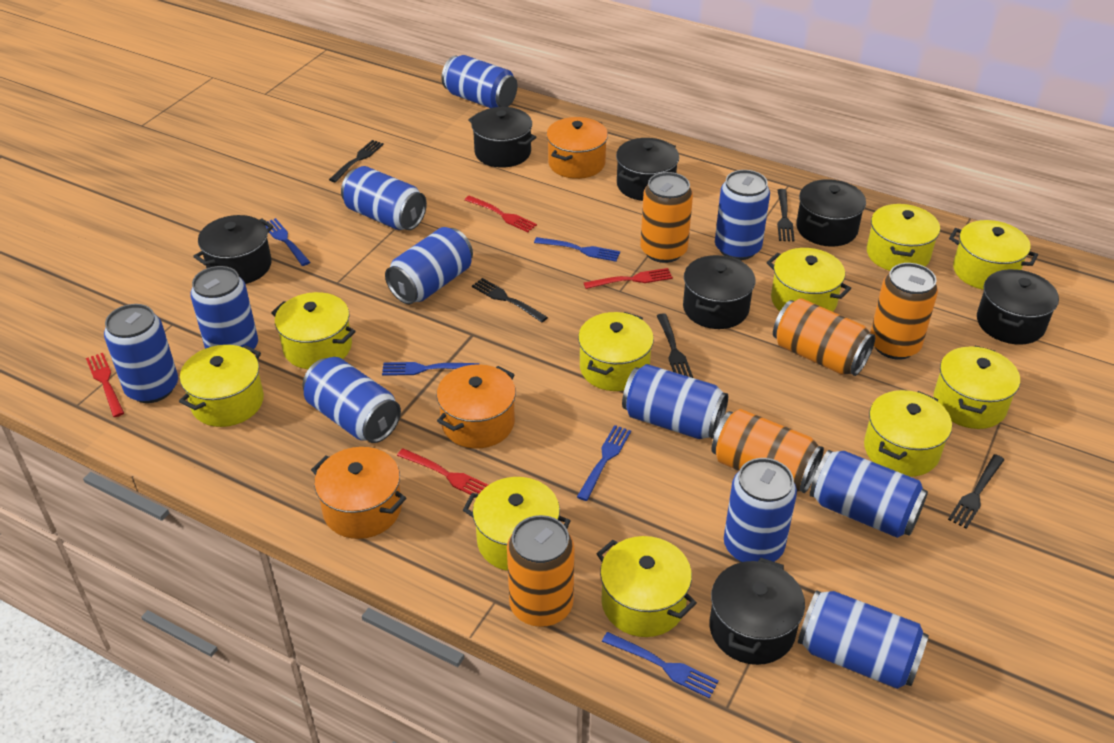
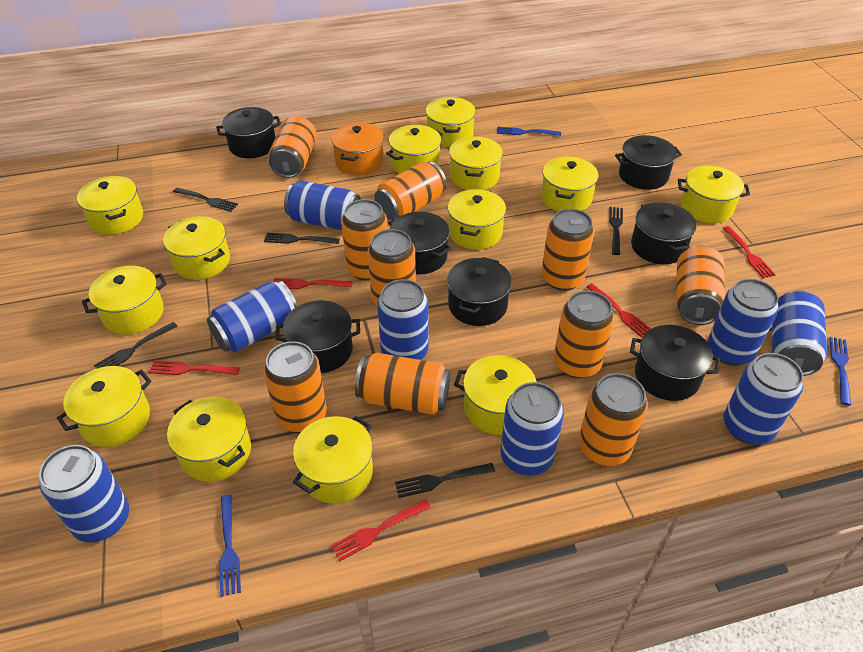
blue can: 11 -> 8
blue fork: 5 -> 3
orange can: 5 -> 10
orange pot: 3 -> 1
red fork: 4 -> 5
yellow pot: 10 -> 13

